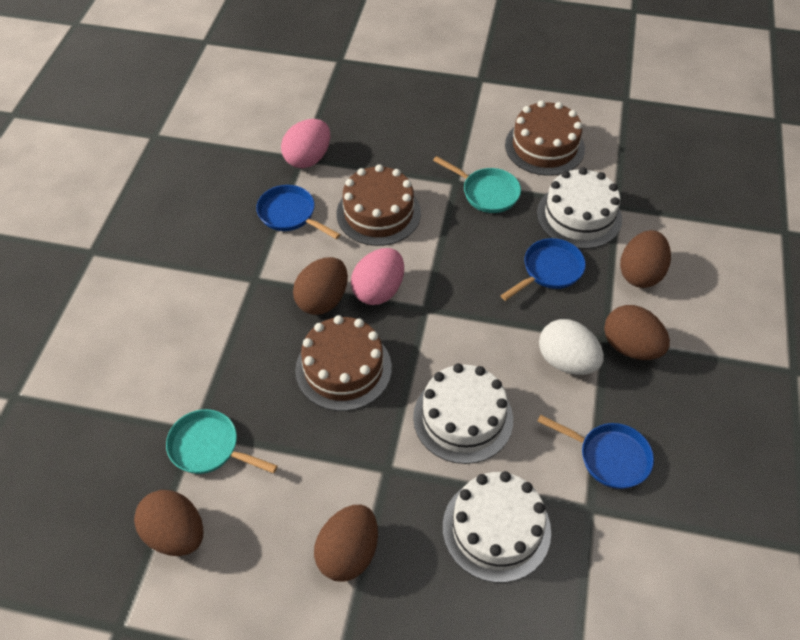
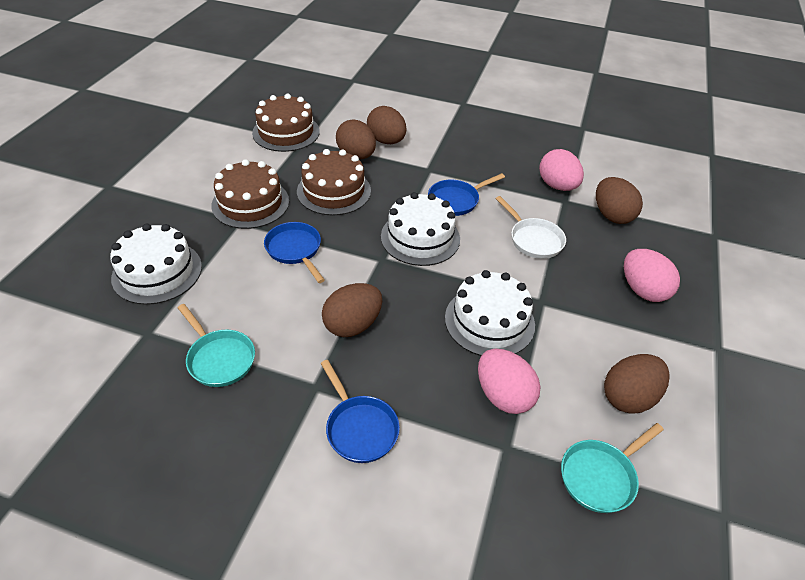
pink egg: 2 -> 3
white egg: 1 -> 0
white pan: 0 -> 1

